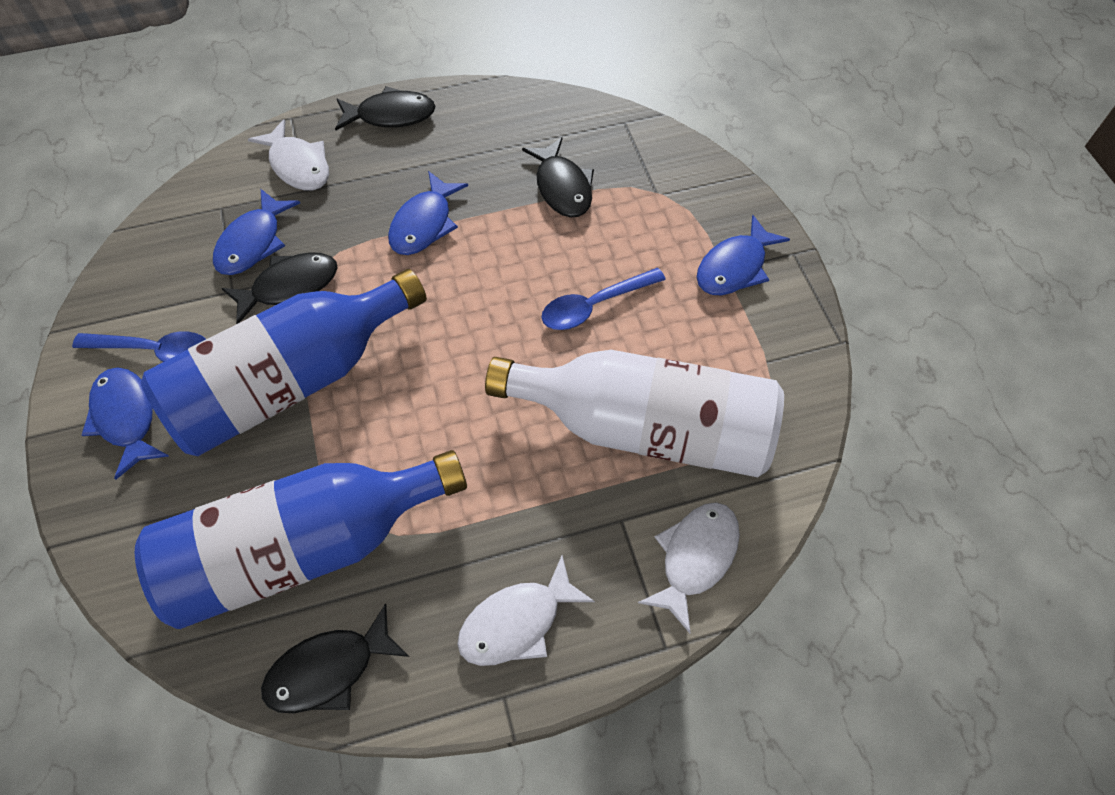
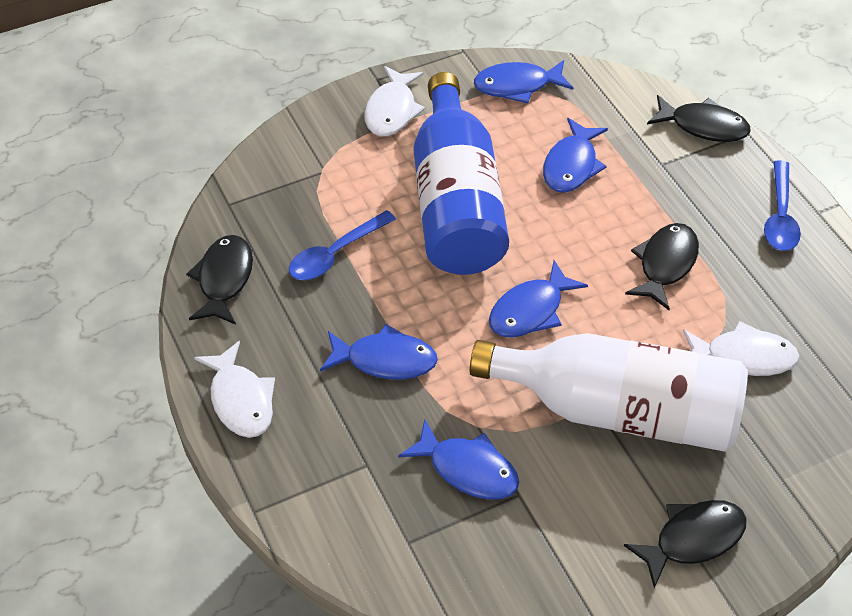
blue bottle: 2 -> 1
blue fish: 4 -> 5

